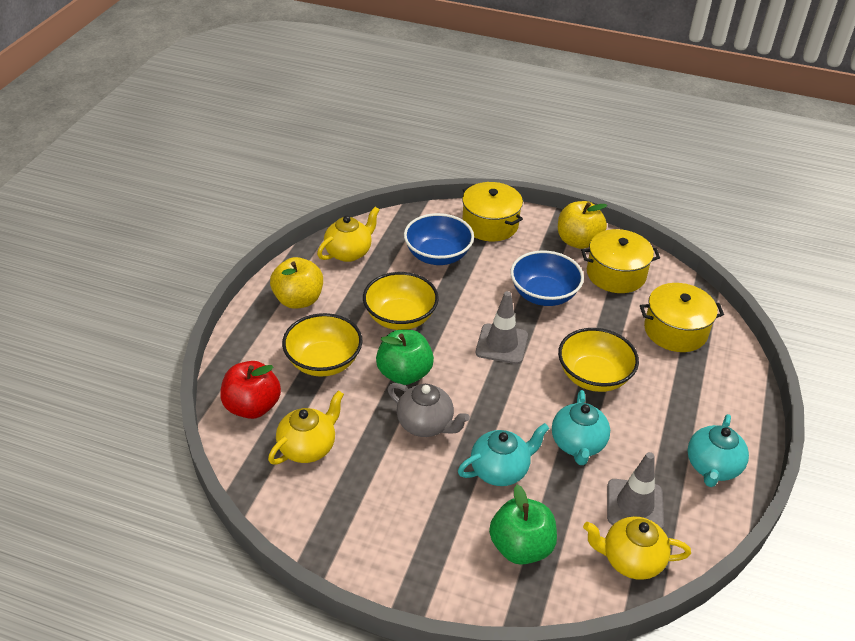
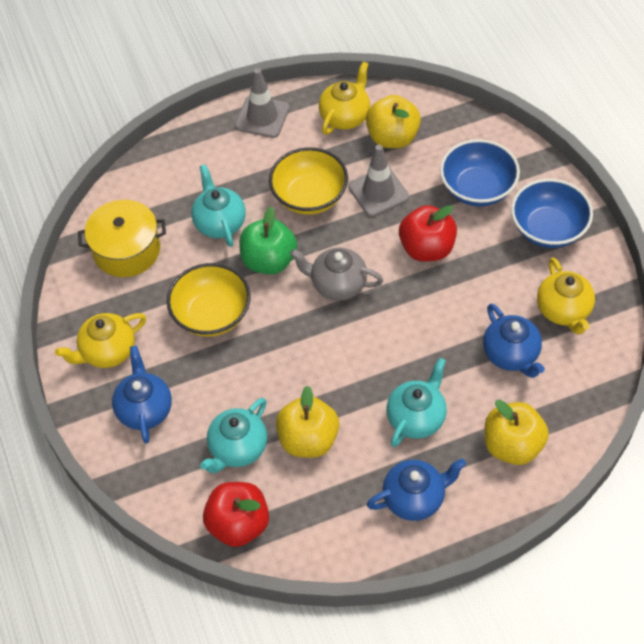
blue teapot: 0 -> 3
green apple: 2 -> 1
red apple: 1 -> 2
yellow apple: 2 -> 3
yellow bowl: 3 -> 2
yellow pot: 3 -> 1

